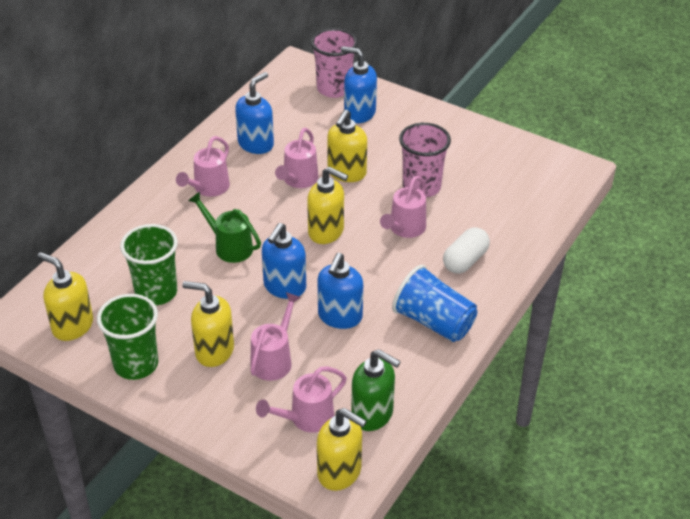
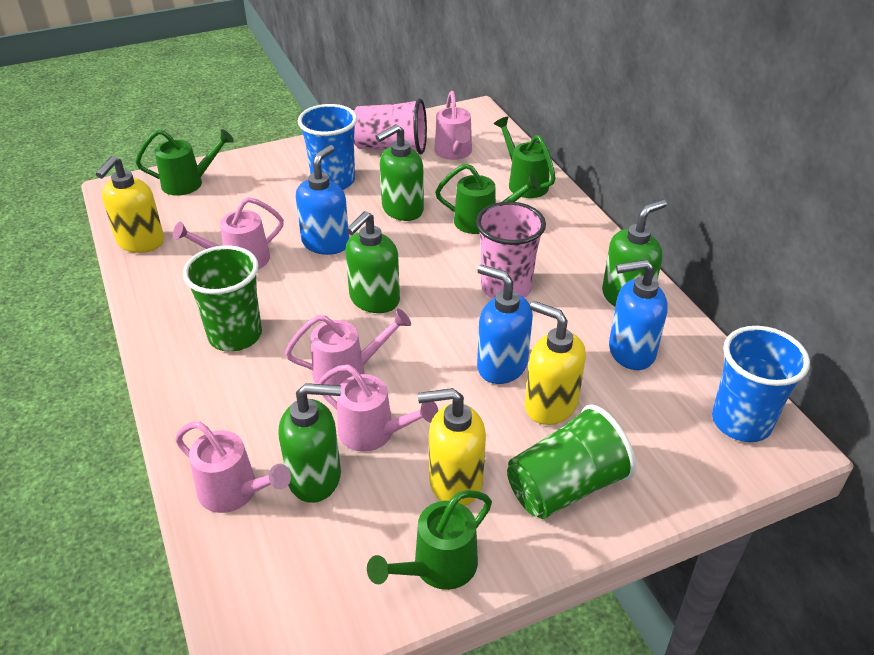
blue cup: 1 -> 2
blue soap dispenser: 4 -> 3
green soap dispenser: 1 -> 4
green watering can: 1 -> 4
white capsule: 1 -> 0
yellow soap dispenser: 5 -> 3

